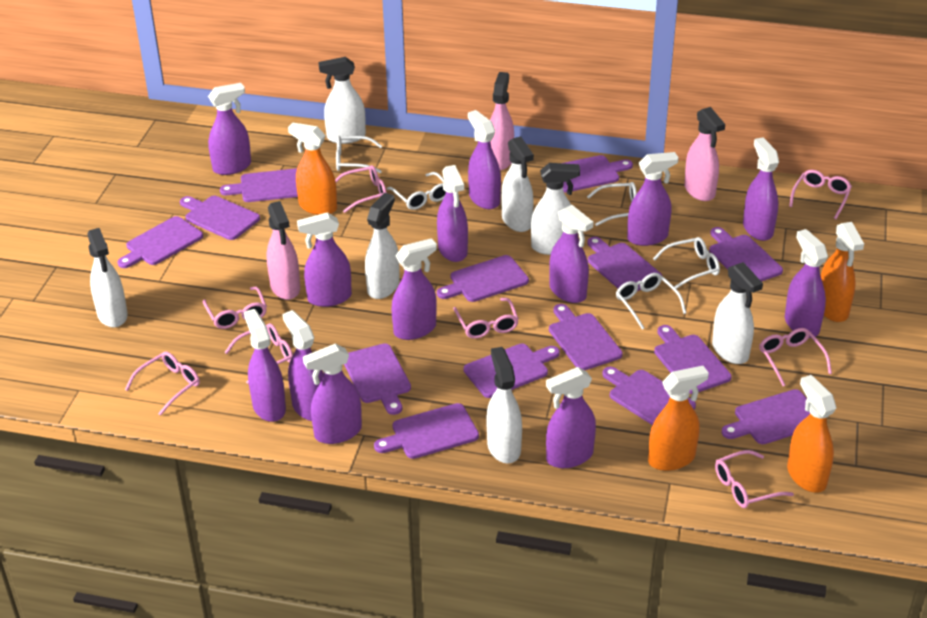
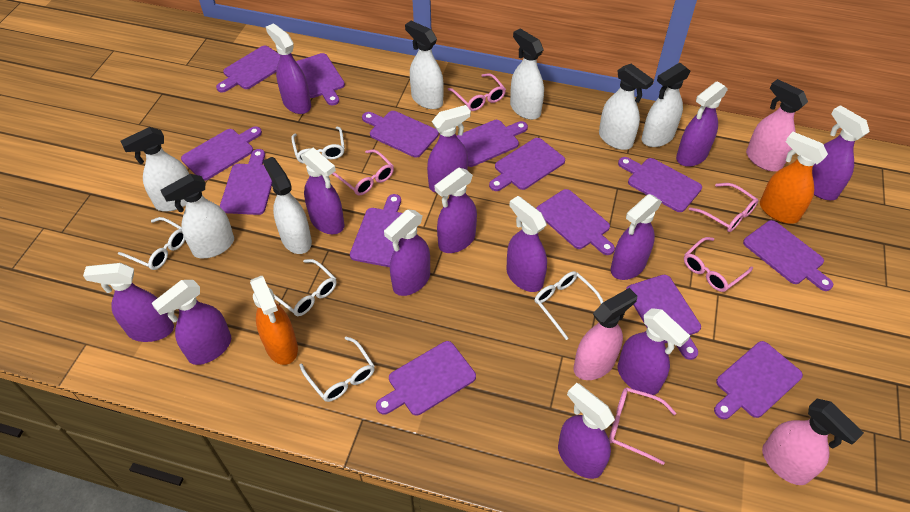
orange spray bottle: 4 -> 2
pink glasses: 8 -> 5

